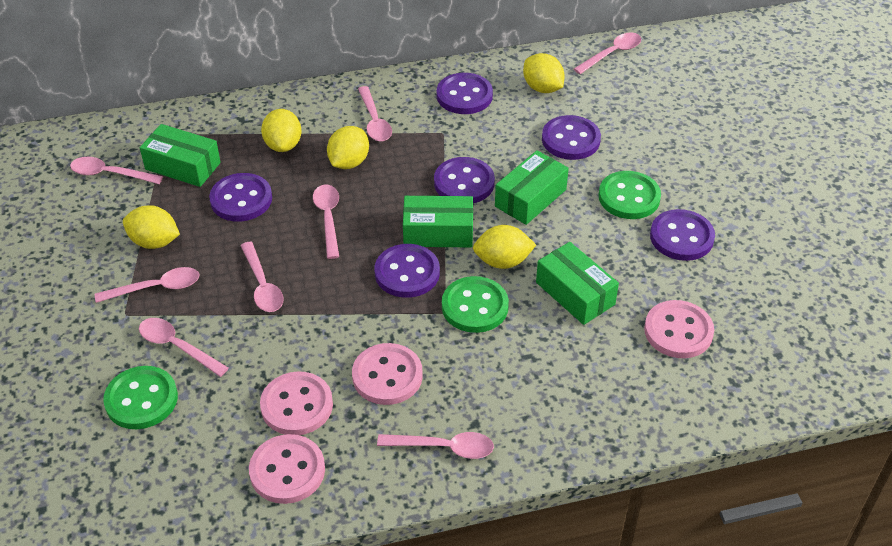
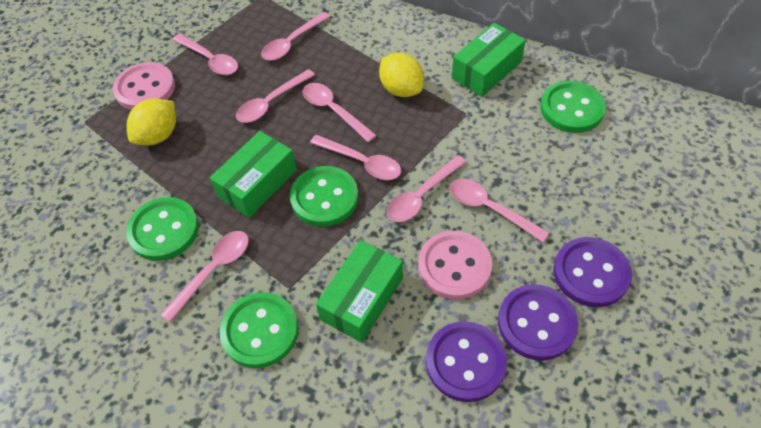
green box: 4 -> 3
green button: 3 -> 4
pink button: 4 -> 2
purple button: 6 -> 3
yellow lemon: 5 -> 2

